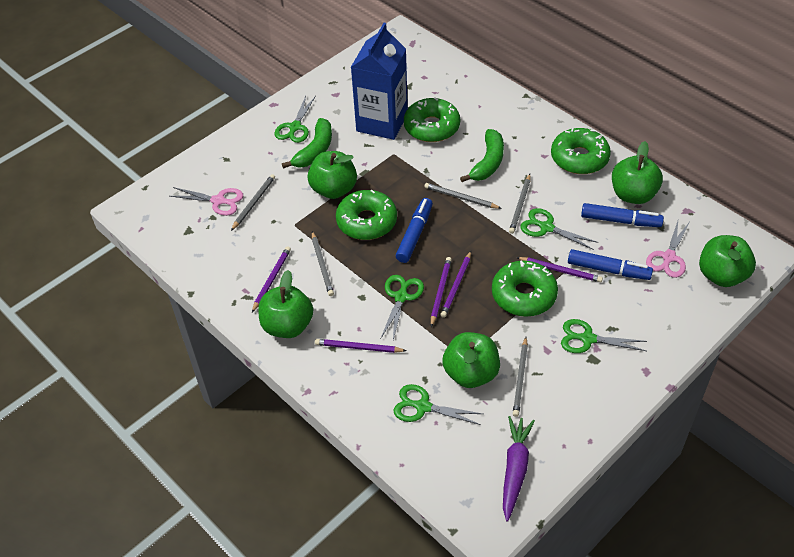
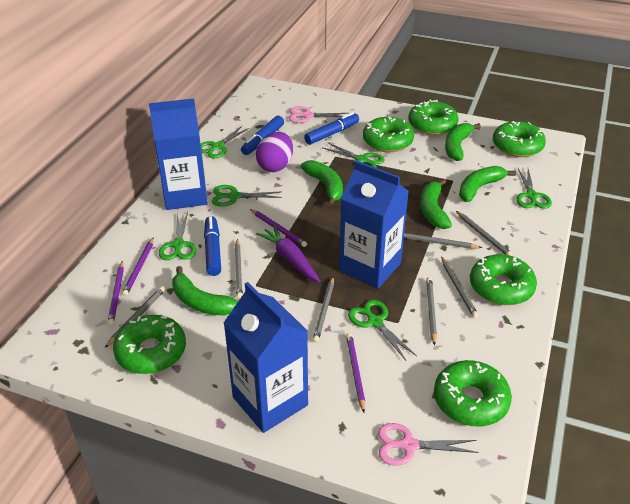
blue carton: 1 -> 3
green apple: 5 -> 0
green banana: 2 -> 5
green donut: 4 -> 6
green scissors: 5 -> 6
grey pencil: 5 -> 7
purple egg: 0 -> 1
purple pencil: 5 -> 4

